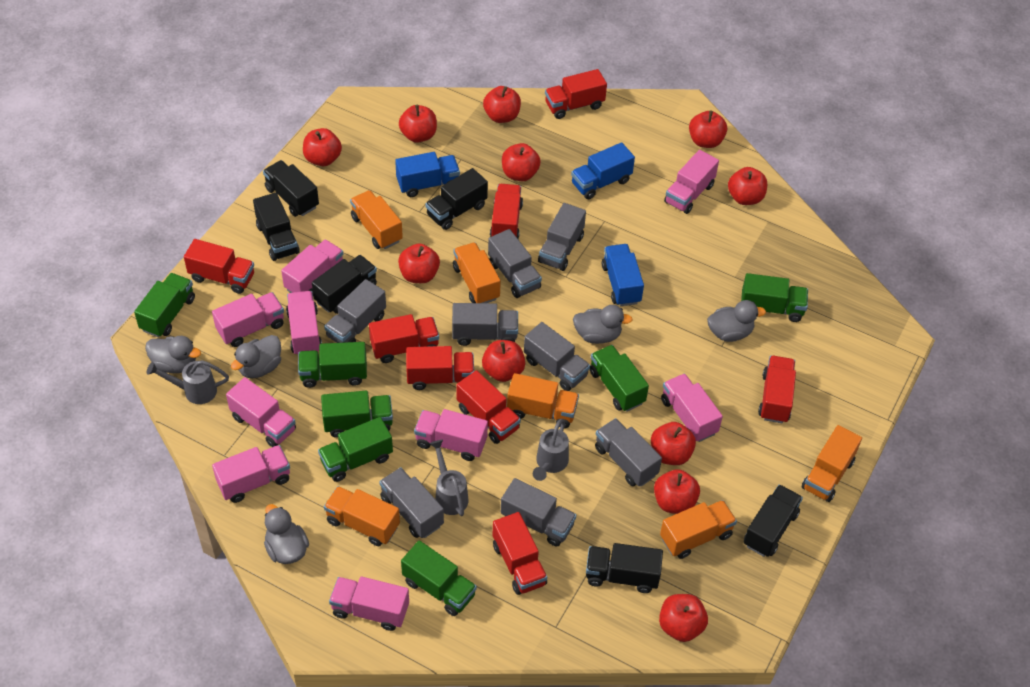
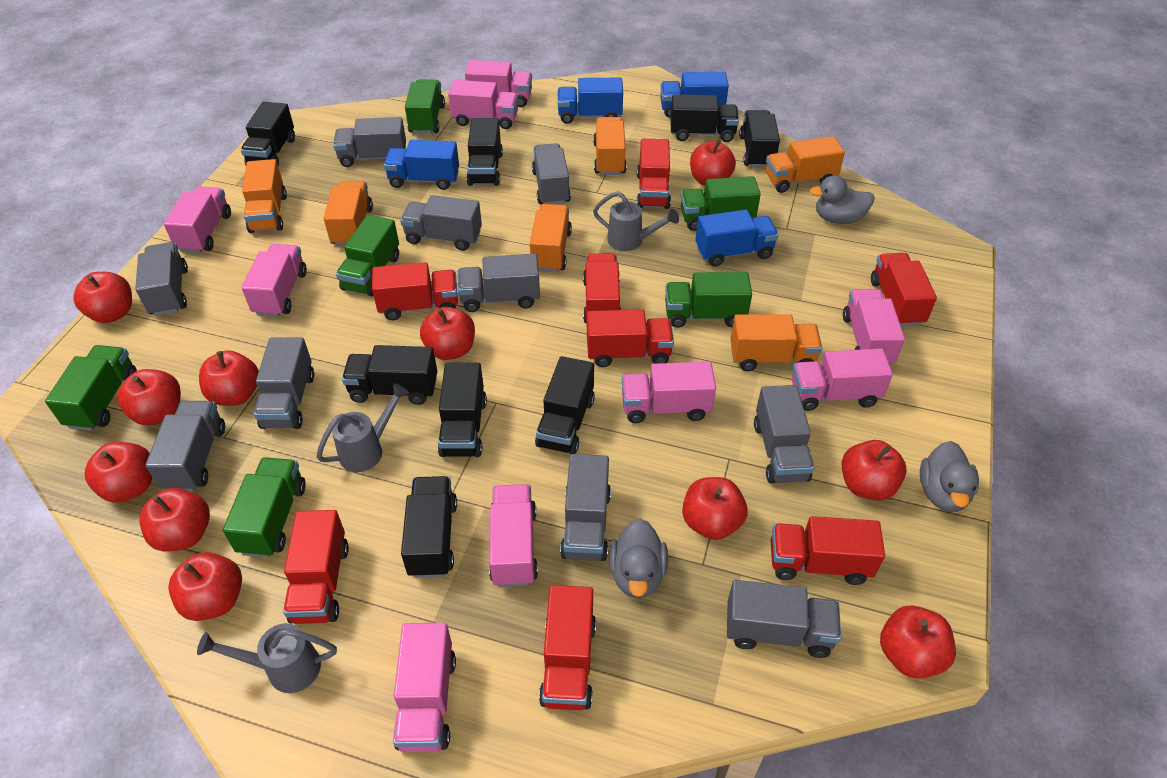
black truck: 6 -> 8
blue truck: 3 -> 4
green truck: 7 -> 6
grey duck: 5 -> 3
grey truck: 8 -> 10

